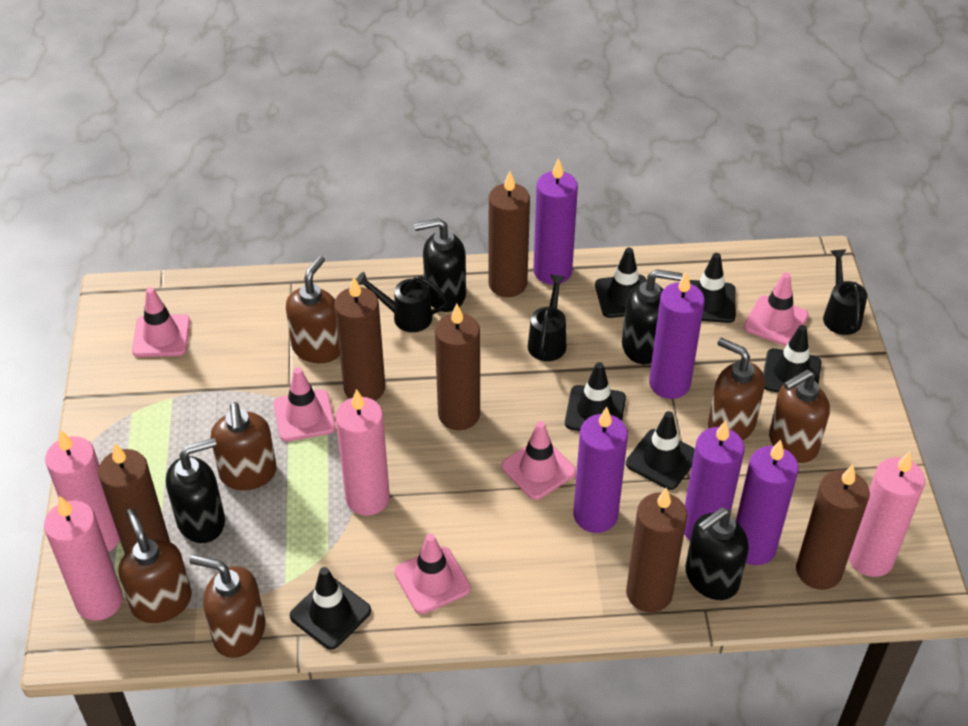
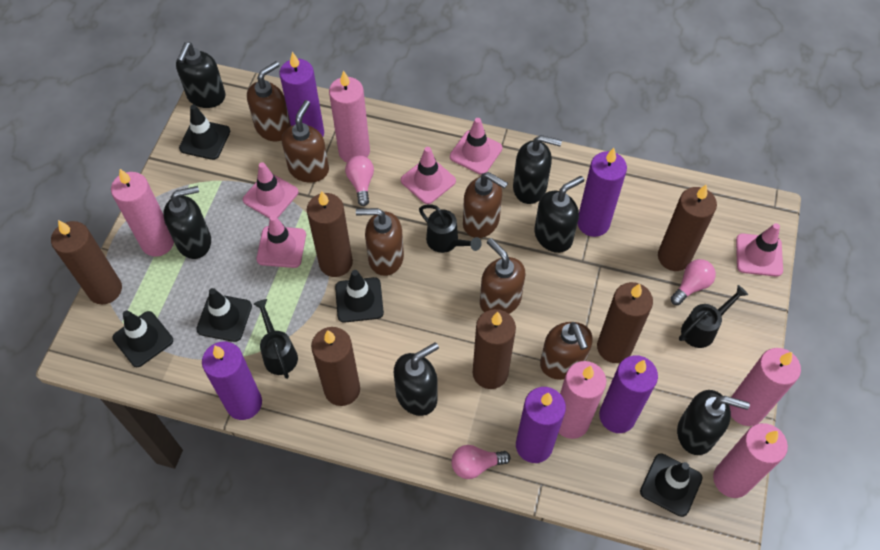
black soap dispenser: 4 -> 6
black traffic cone: 6 -> 5
pink candle: 4 -> 5
pink light bulb: 0 -> 3

